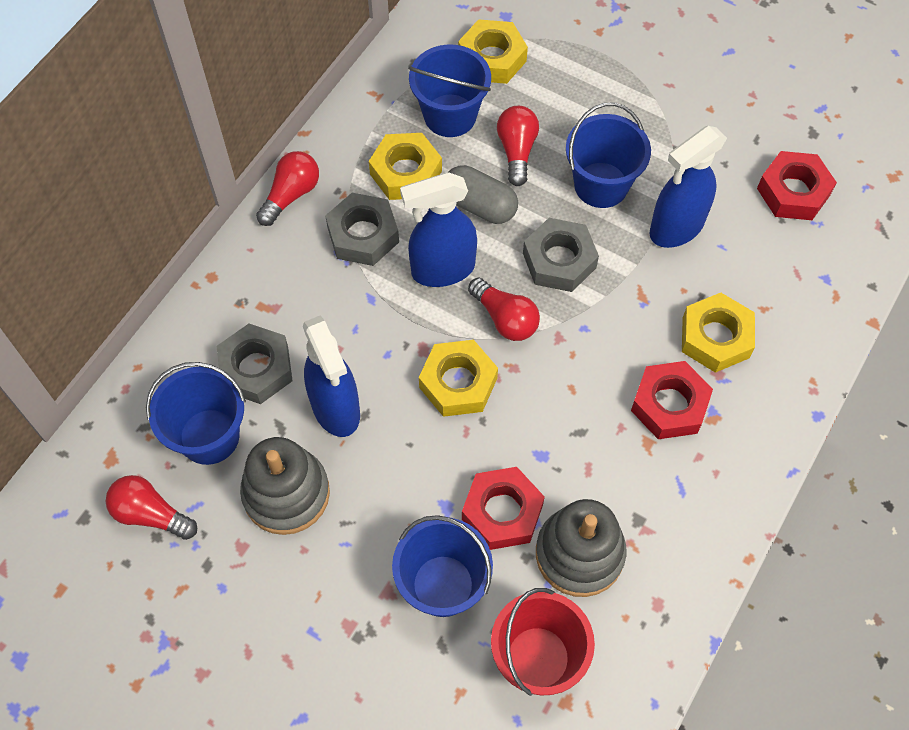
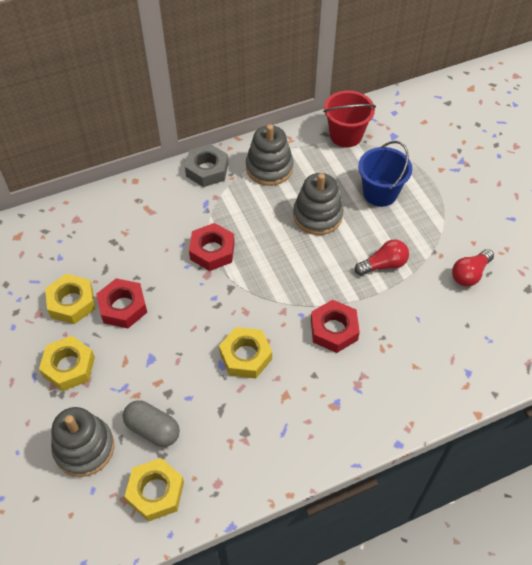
blue bucket: 4 -> 1
blue spray bottle: 3 -> 0
grey nut: 3 -> 1
grey stacking toy: 2 -> 3
red light bulb: 4 -> 2

